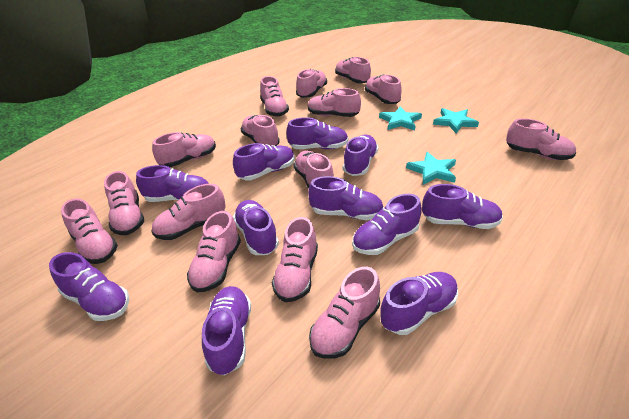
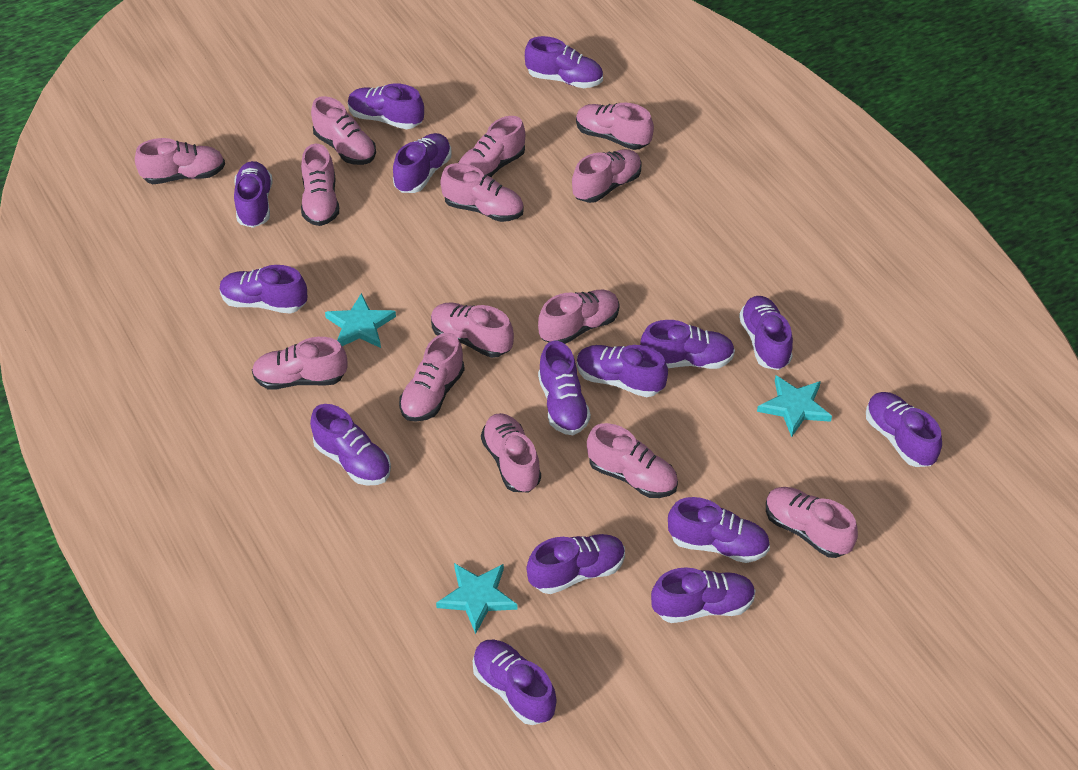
pink shoe: 15 -> 14
purple shoe: 11 -> 15

